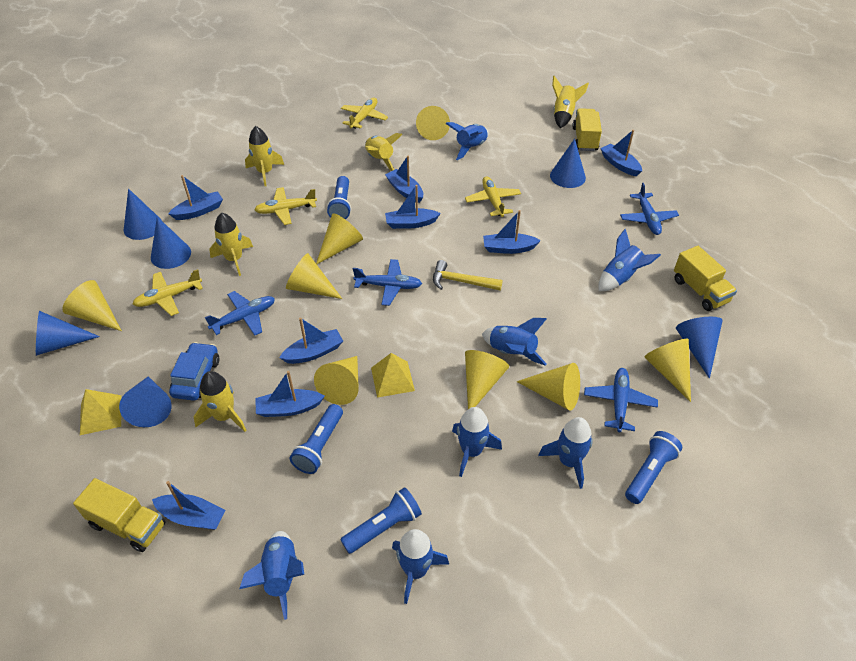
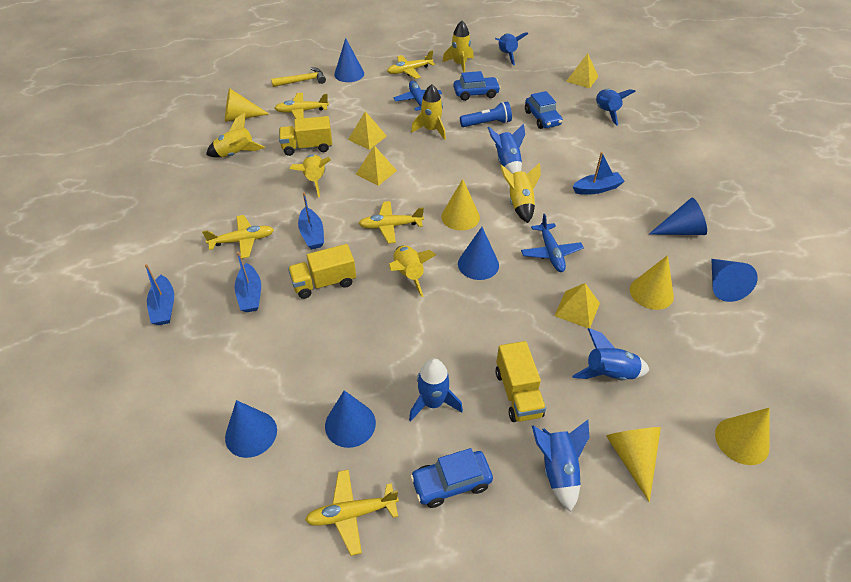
blue boat: 8 -> 4
blue car: 1 -> 3
blue flashlight: 4 -> 1
blue plane: 4 -> 2
blue rocket: 7 -> 6
yellow cone: 8 -> 5
yellow plane: 4 -> 5
yellow pyramid: 2 -> 4
yellow rocket: 5 -> 6

